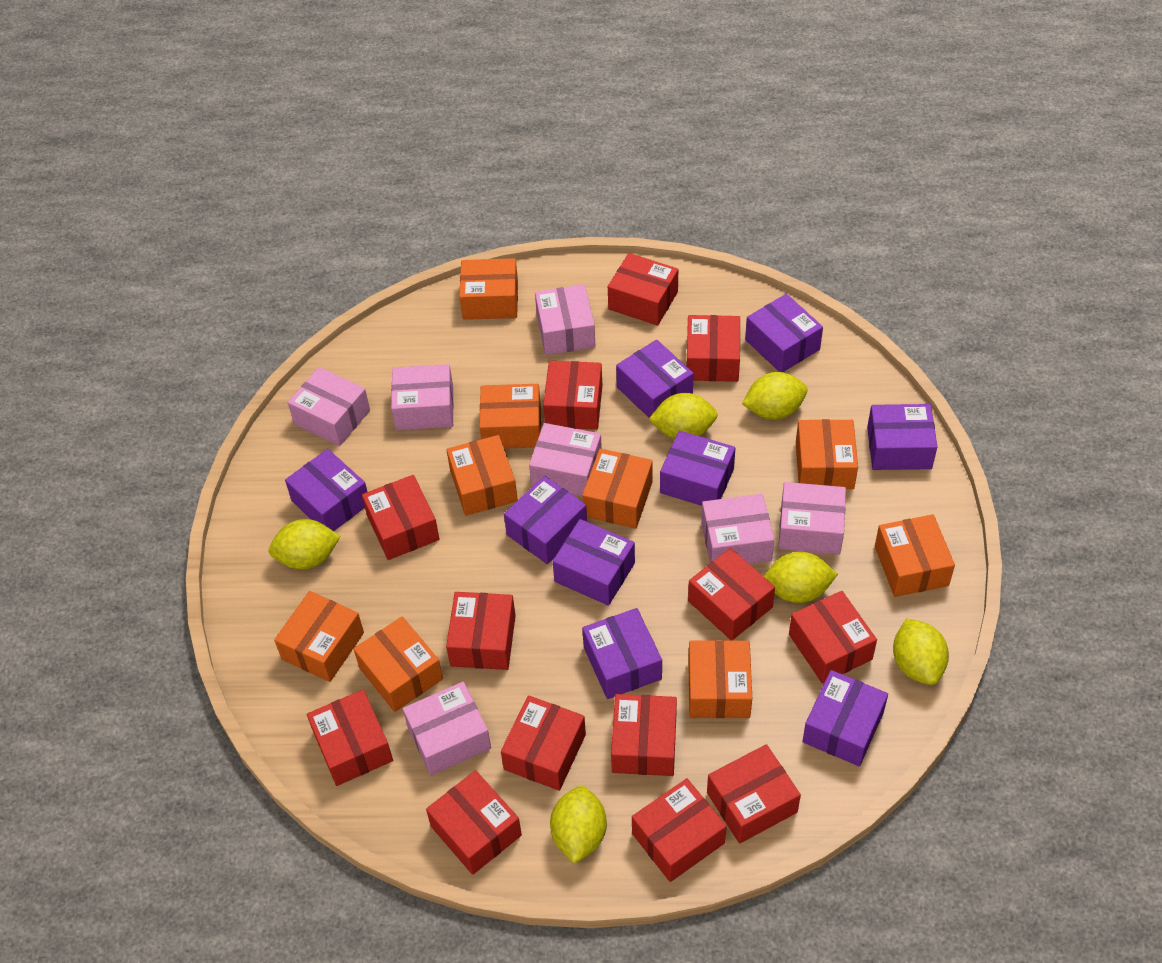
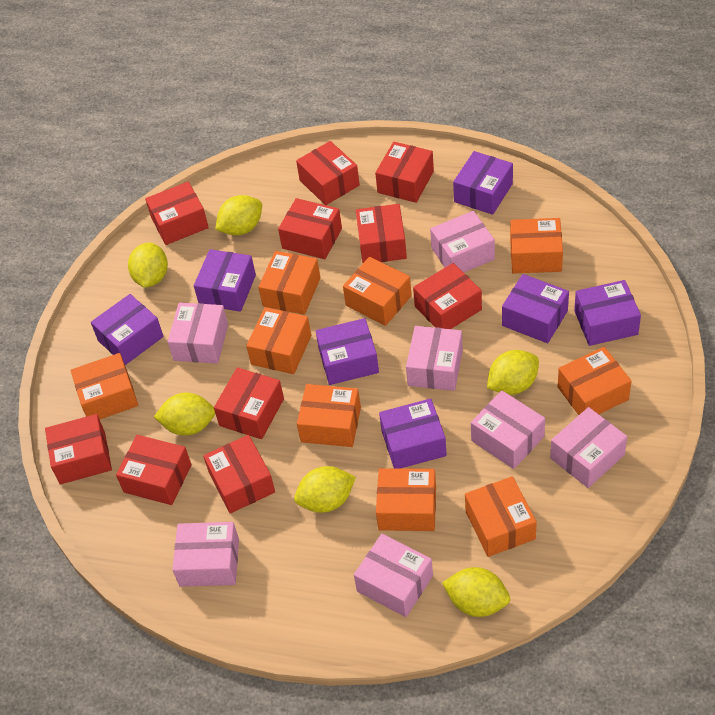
purple box: 9 -> 7
red box: 13 -> 10

